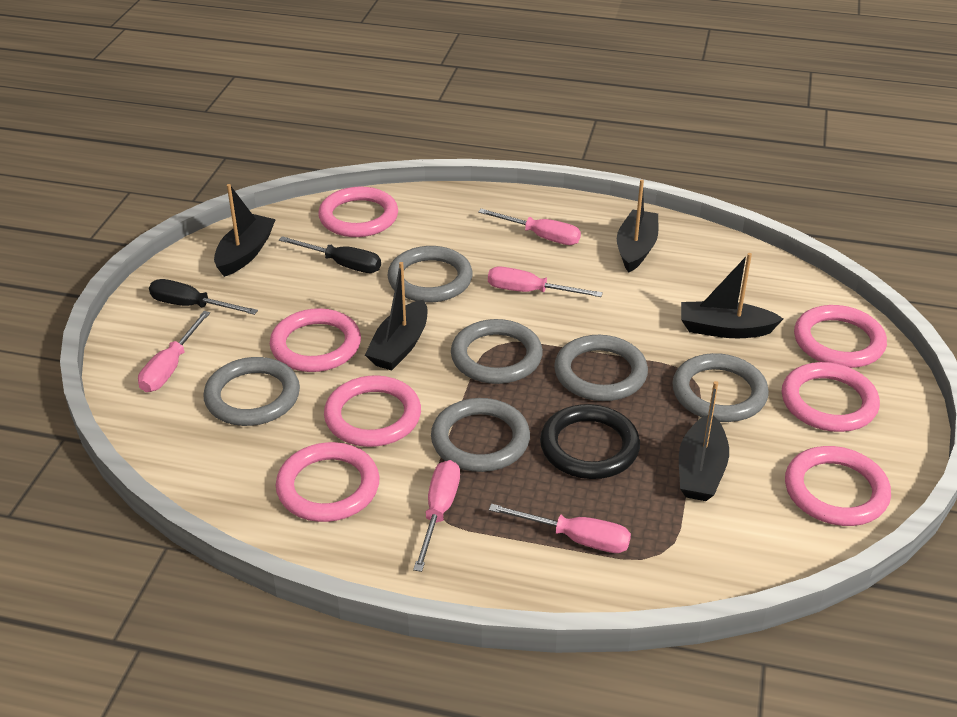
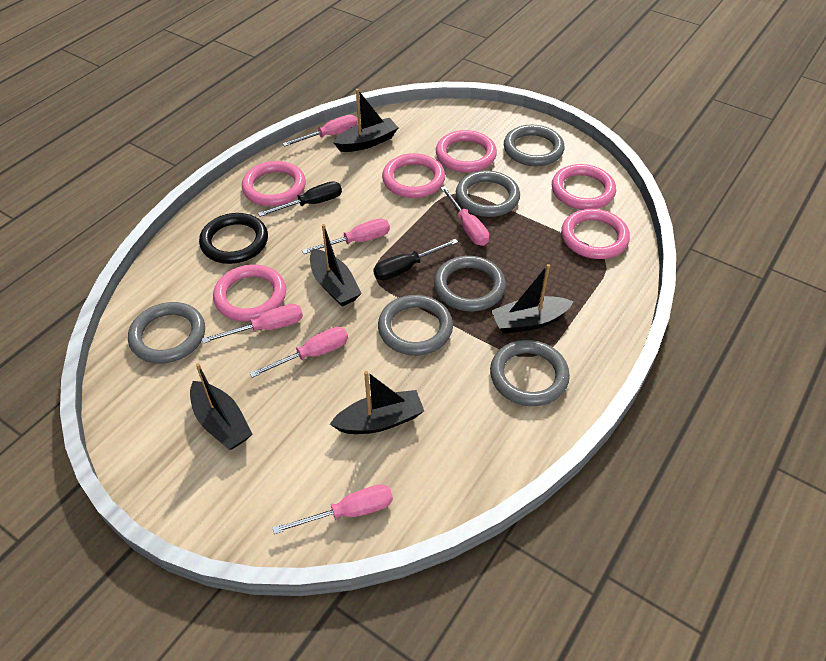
pink ring: 7 -> 6
pink screwdriver: 5 -> 6

